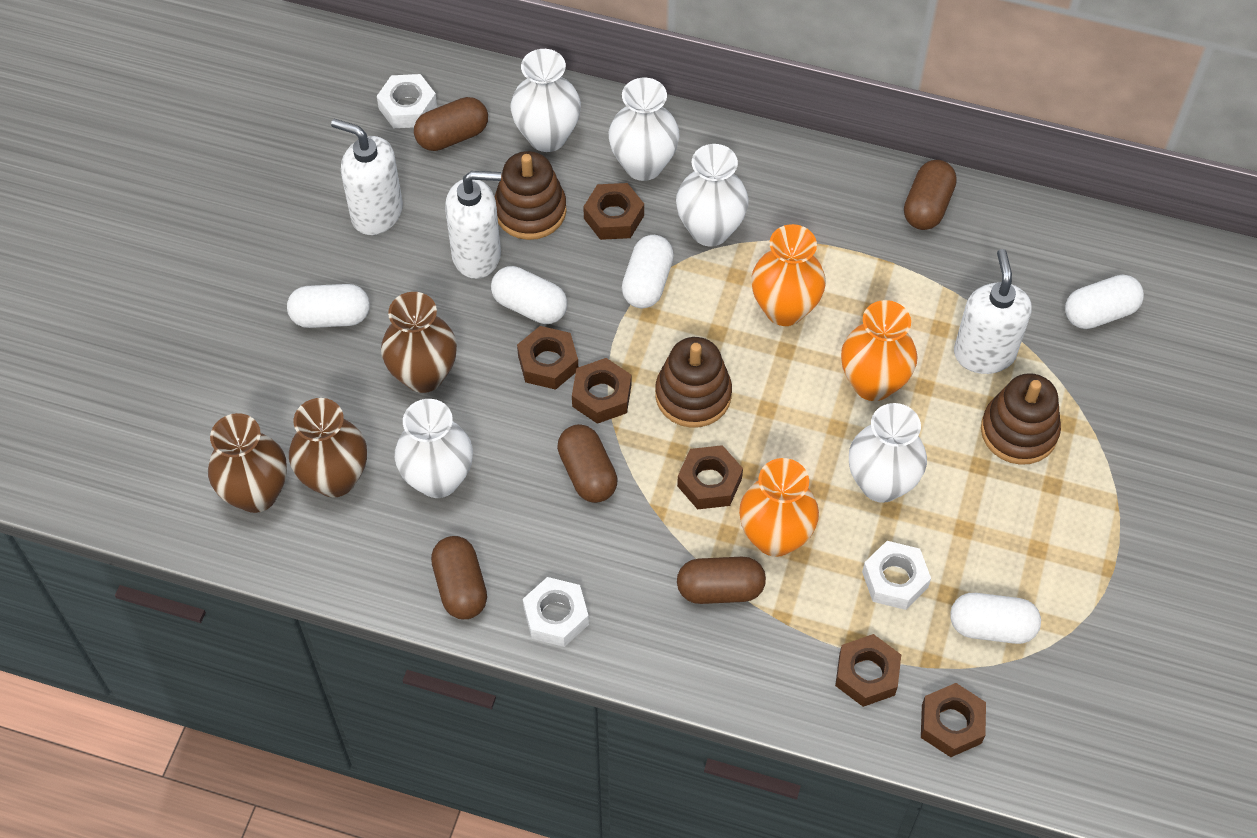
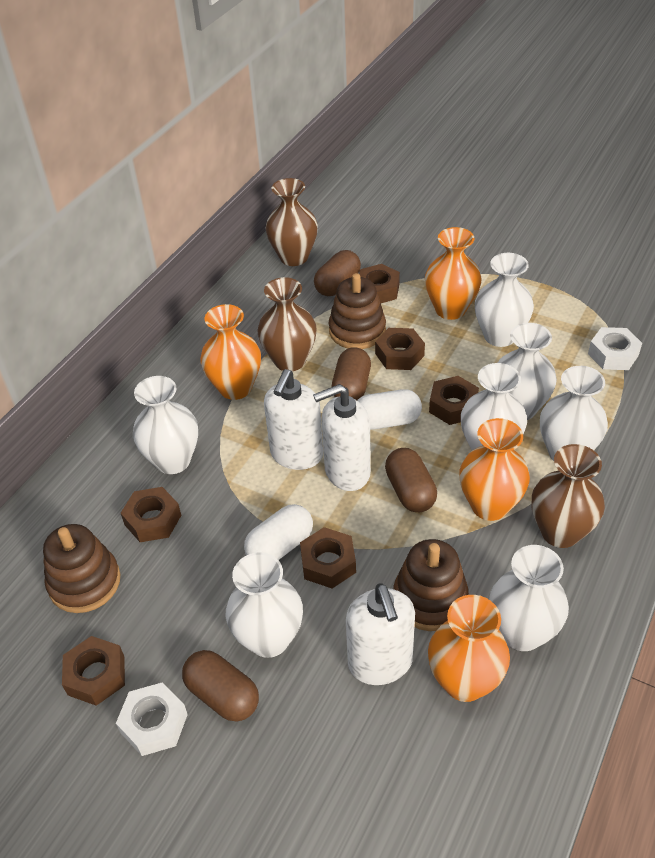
brown capsule: 5 -> 4
orange vase: 3 -> 4
white capsule: 5 -> 2
white nut: 3 -> 2
white vase: 5 -> 7

